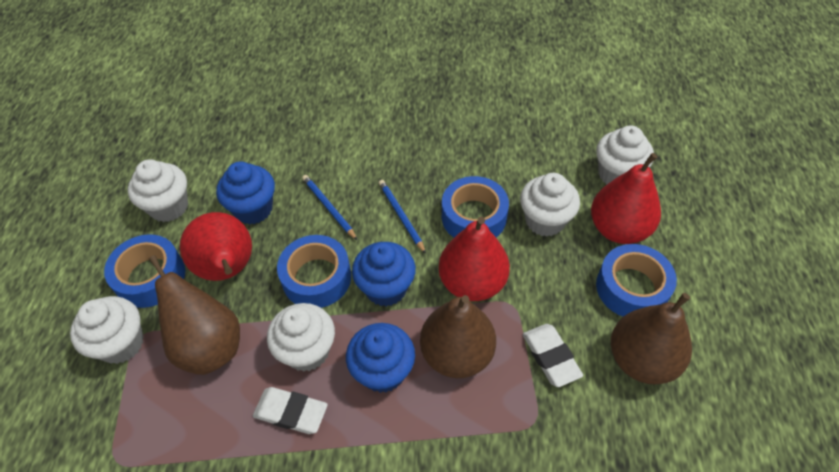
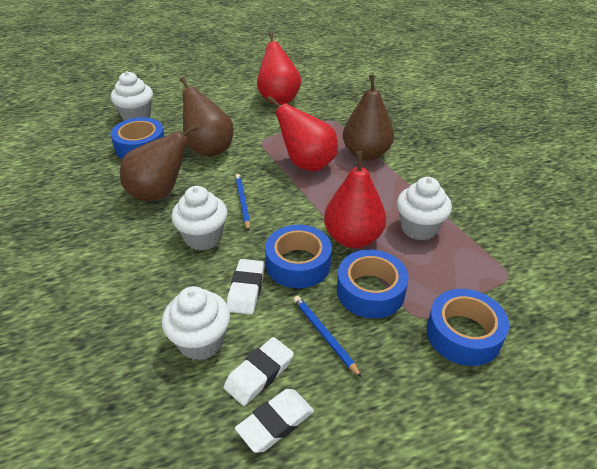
blue cupcake: 3 -> 0
white cupcake: 5 -> 4
white eraser: 2 -> 3

